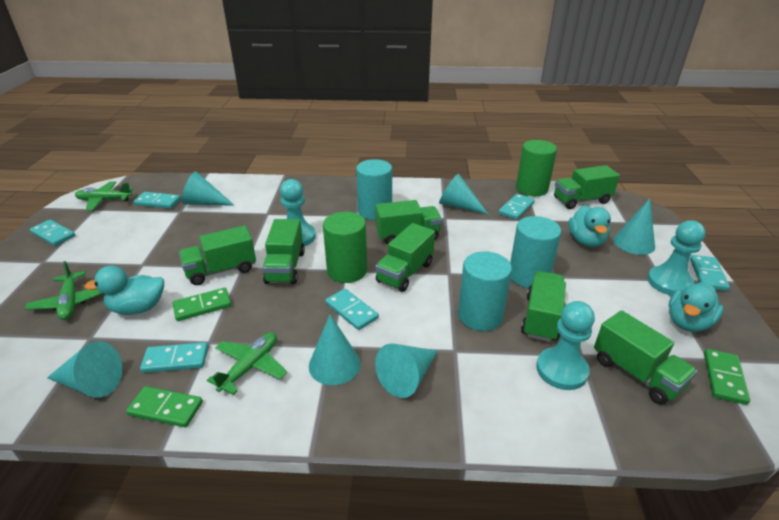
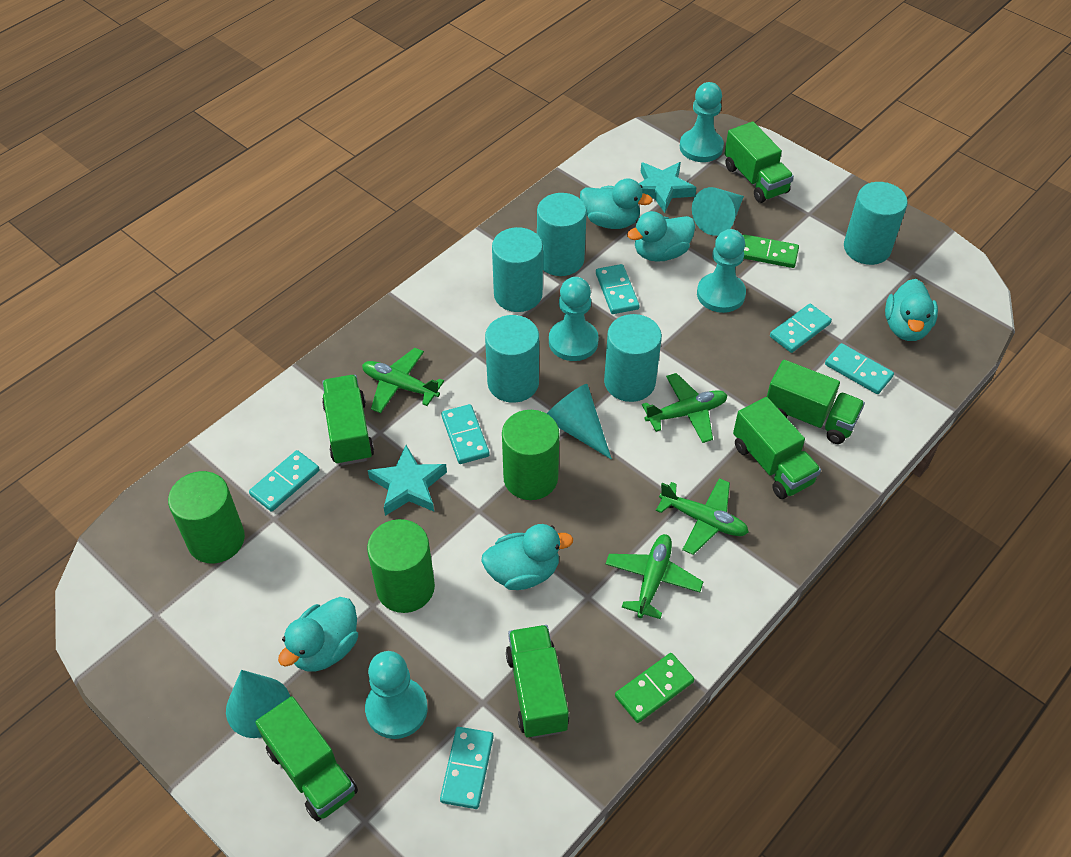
green cylinder: 2 -> 3
green domino: 3 -> 2
green plane: 3 -> 4
green truck: 7 -> 6
turquoise cone: 6 -> 3
turquoise cylinder: 3 -> 5
turquoise duck: 3 -> 5
turquoise pawn: 3 -> 4
turquoise star: 0 -> 2

